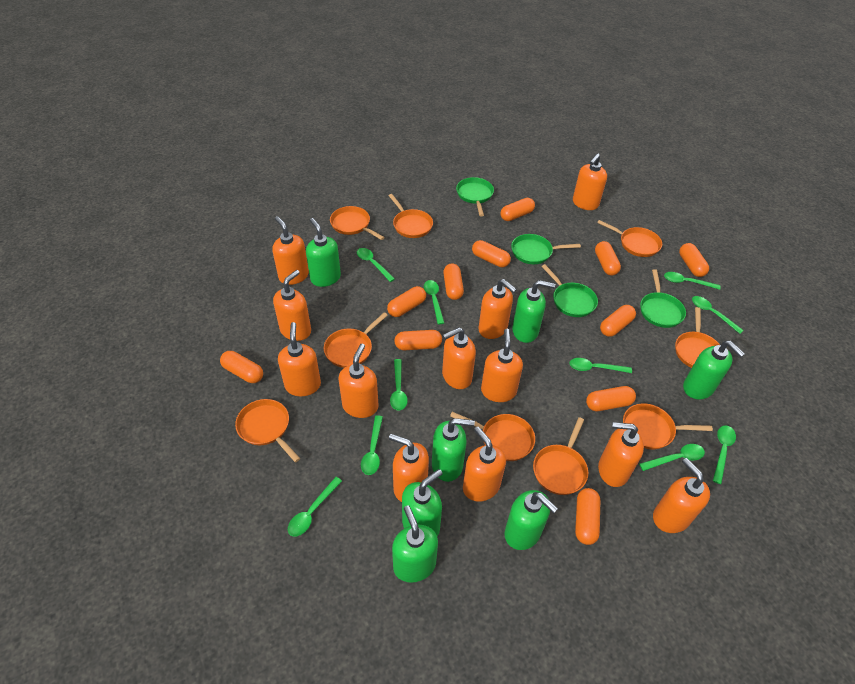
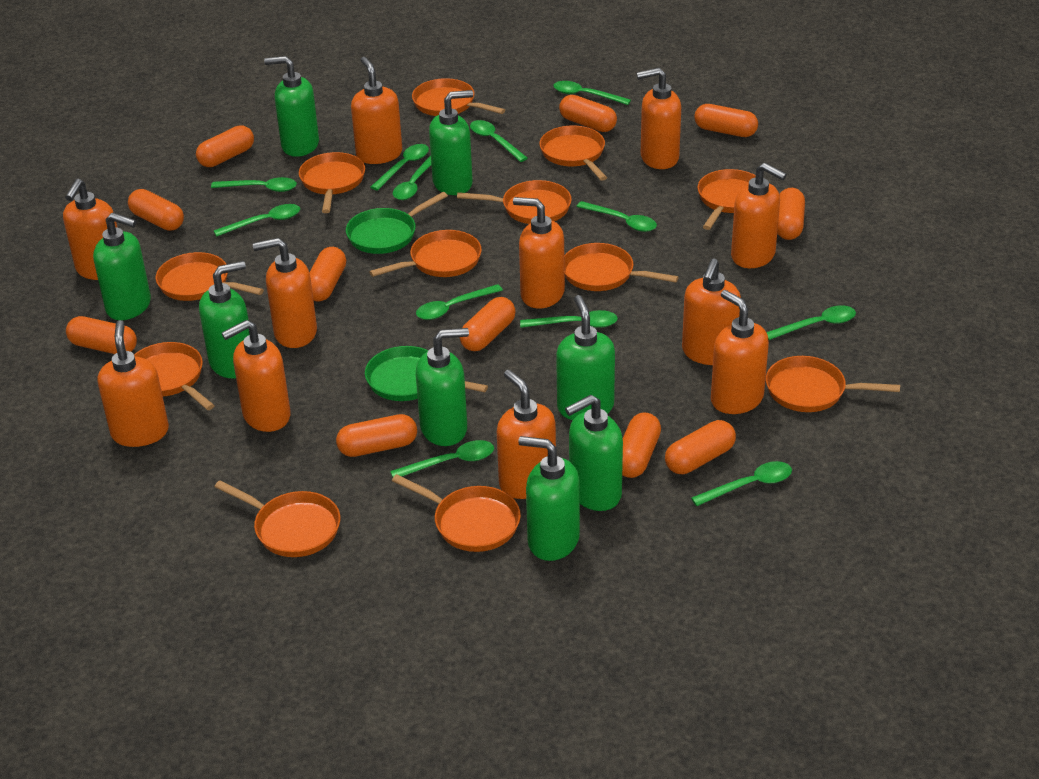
green pan: 4 -> 2
green soap dispenser: 7 -> 8
green spoon: 10 -> 12
orange pan: 9 -> 12
orange soap dispenser: 12 -> 11

